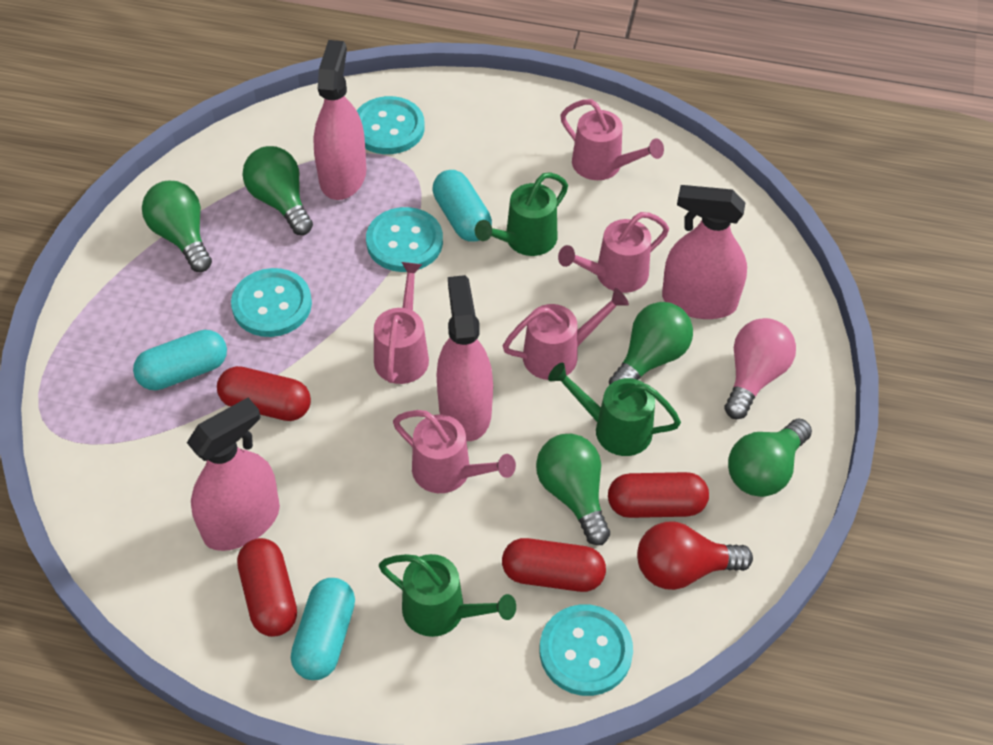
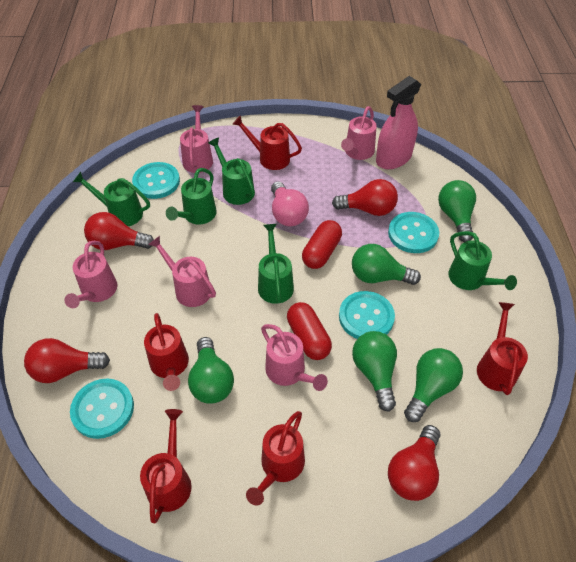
green watering can: 3 -> 5
pink spray bottle: 4 -> 1
red capsule: 4 -> 2
red light bulb: 1 -> 4
red watering can: 0 -> 5
turquoise capsule: 3 -> 0

